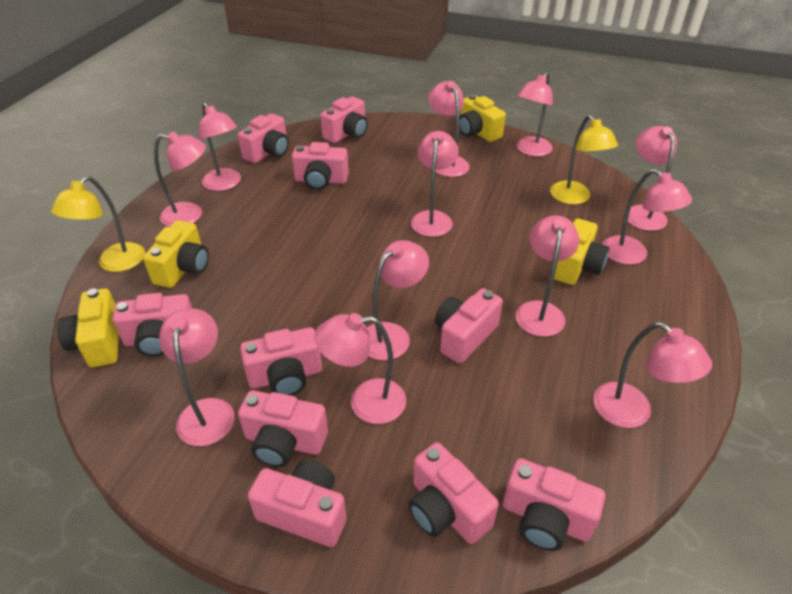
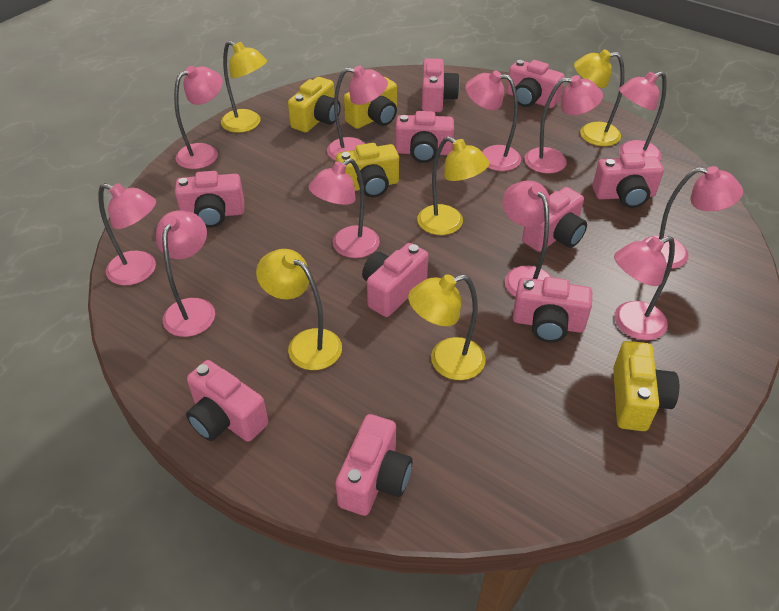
pink lamp: 12 -> 11
yellow lamp: 2 -> 5

